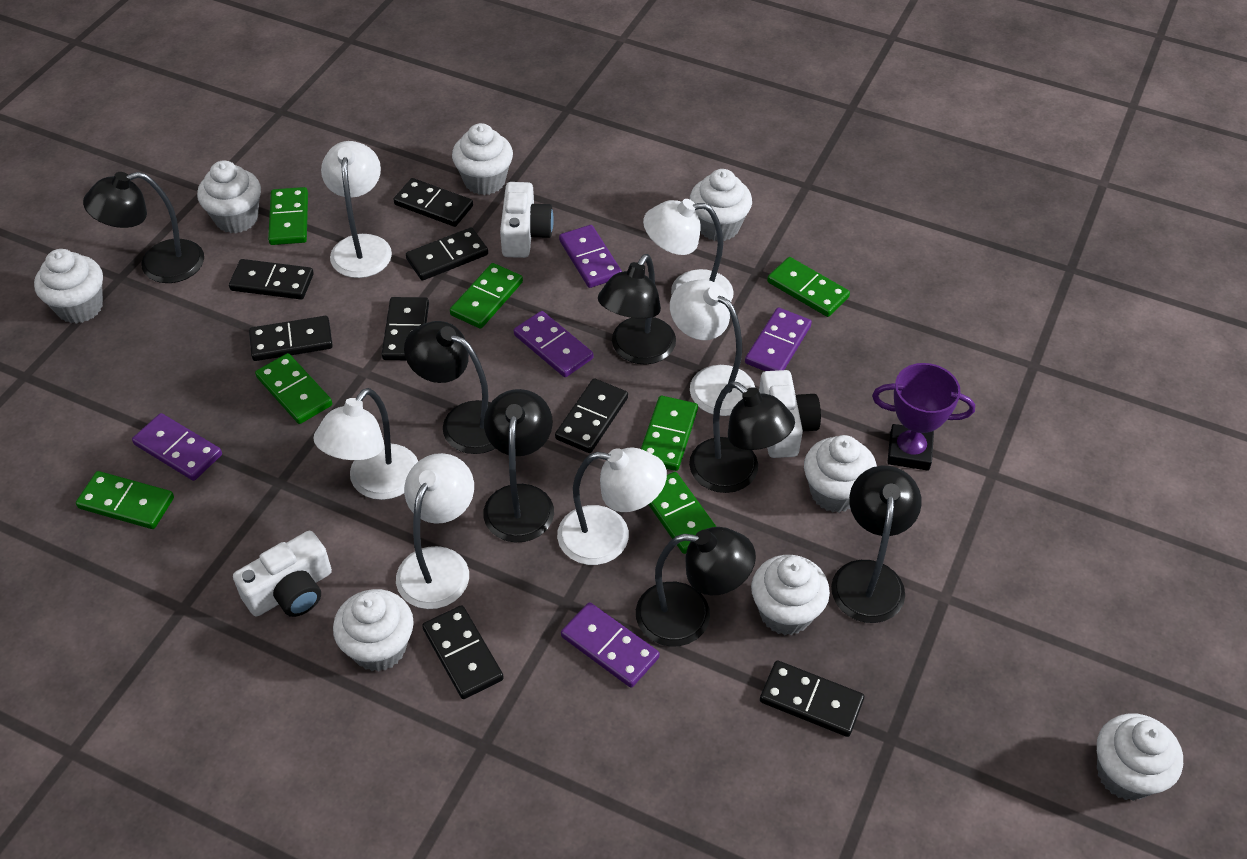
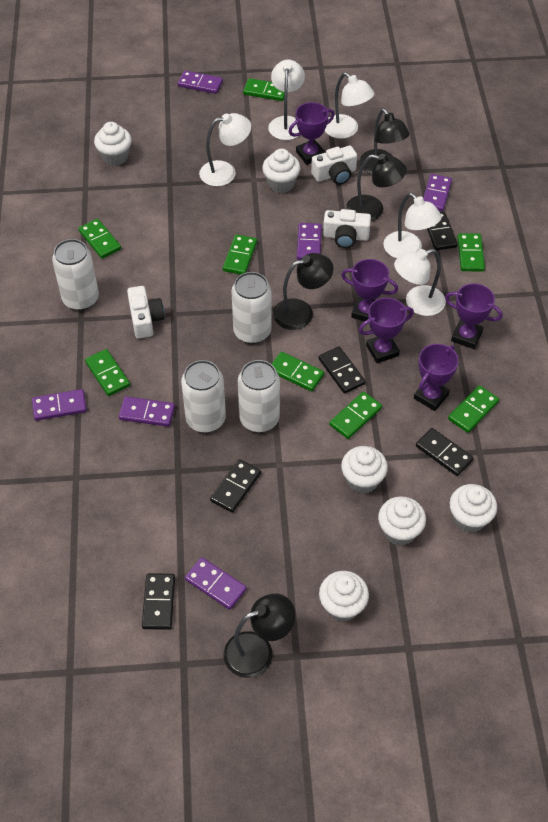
black domino: 8 -> 5
black lamp: 7 -> 4
green domino: 7 -> 8
purple domino: 5 -> 6
purple trophy: 1 -> 5
white can: 0 -> 4
white cupcake: 8 -> 6
white lamp: 6 -> 5

